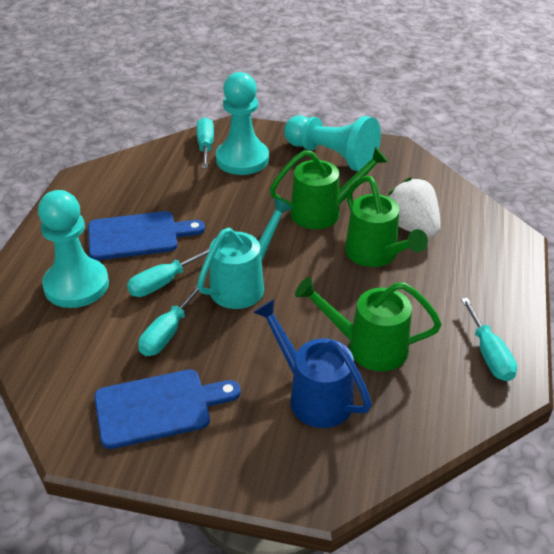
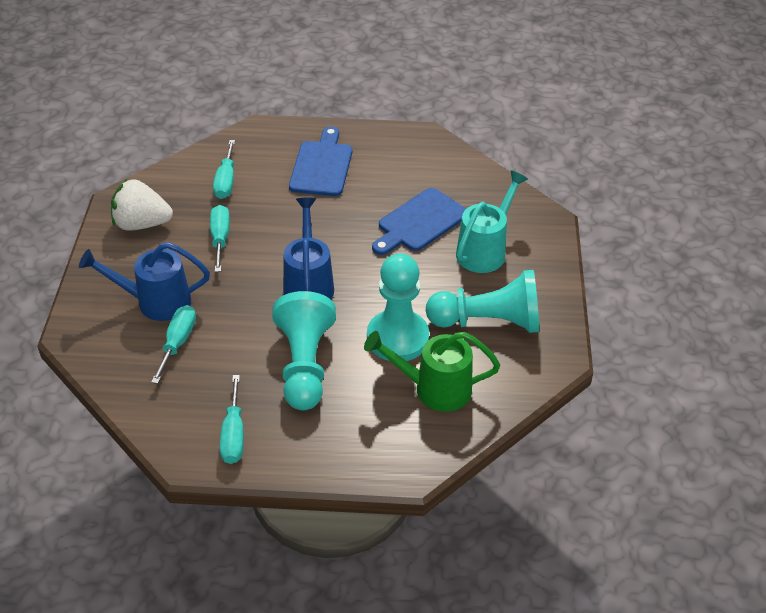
blue watering can: 1 -> 2
green watering can: 3 -> 1

